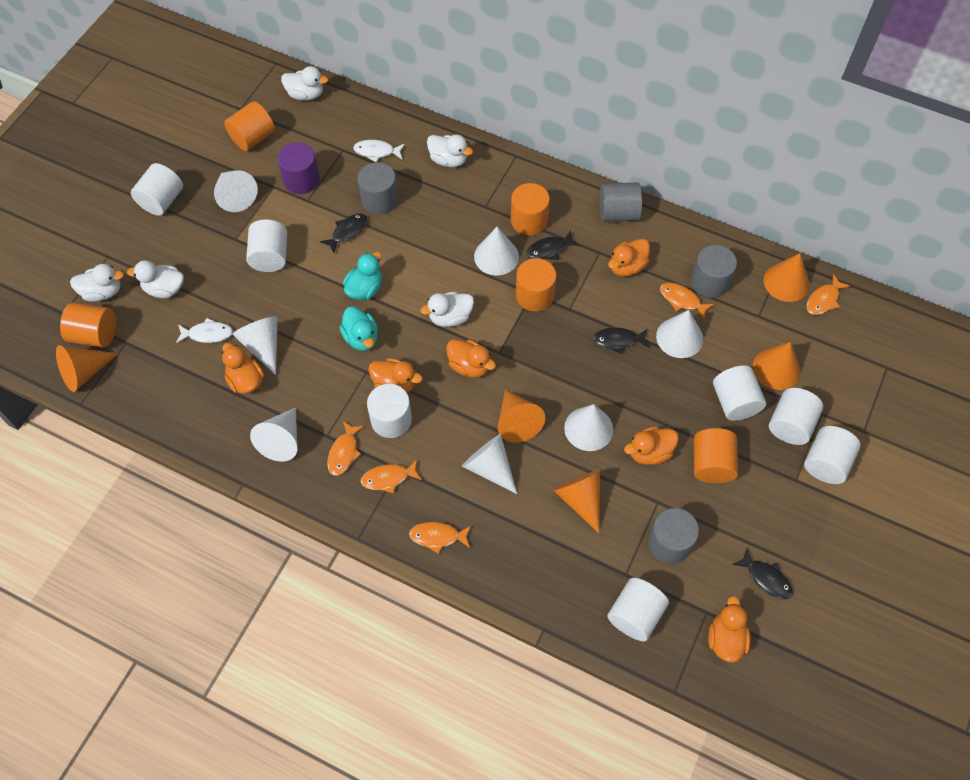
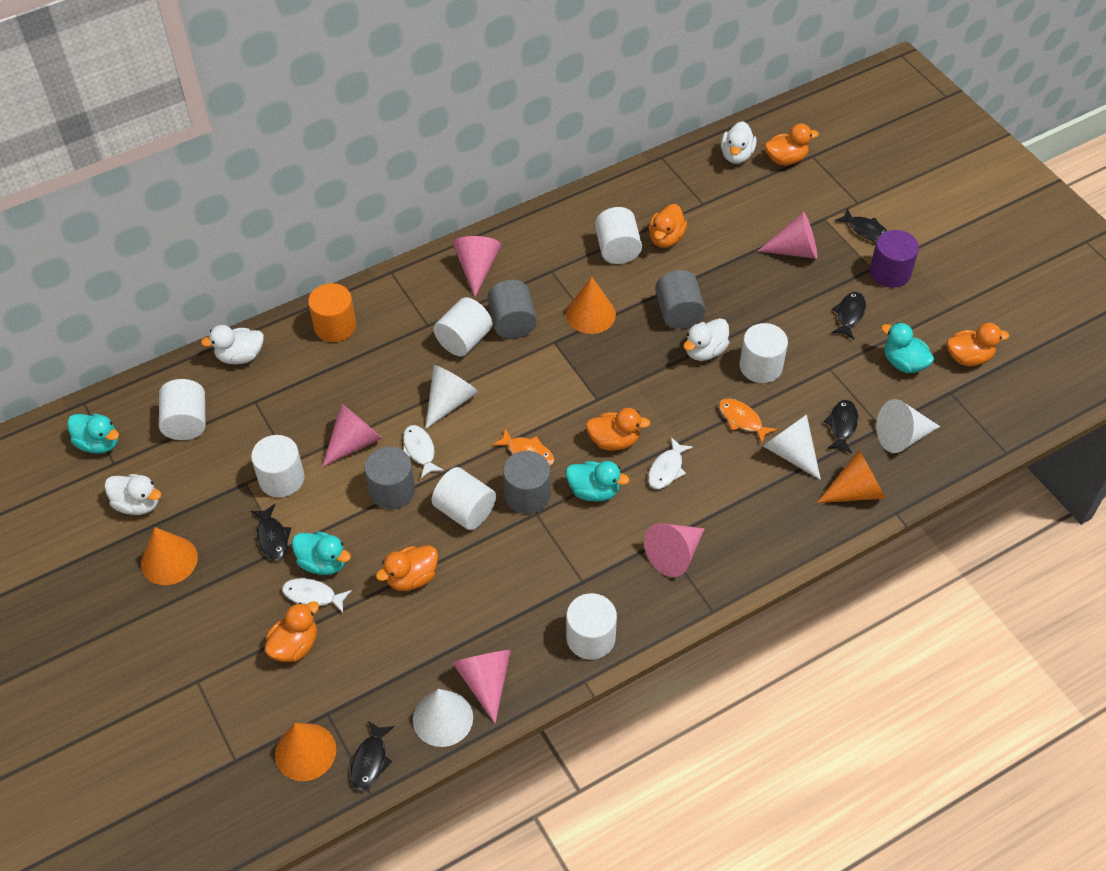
black fish: 4 -> 5
orange cone: 5 -> 4
orange cylinder: 5 -> 1
orange fish: 5 -> 2
pink cone: 0 -> 5
turquoise duck: 2 -> 4
white cone: 7 -> 4
white duck: 5 -> 4
white fish: 2 -> 3

